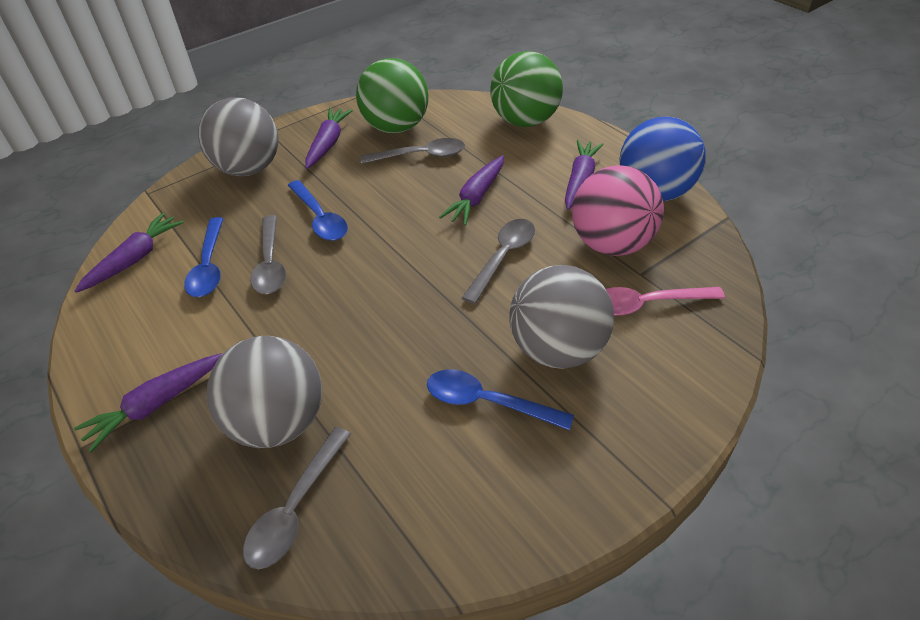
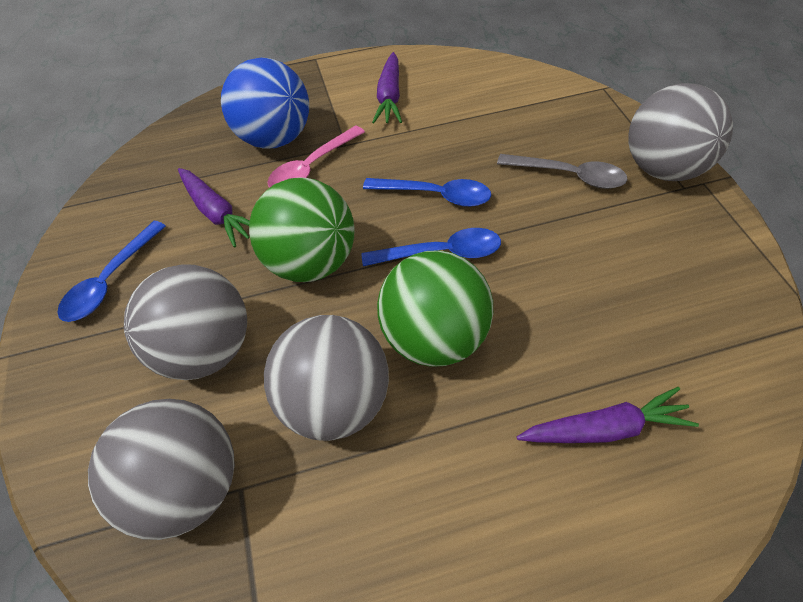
grey ball: 3 -> 4
grey spoon: 4 -> 1
pink ball: 1 -> 0
purple carrot: 5 -> 3

